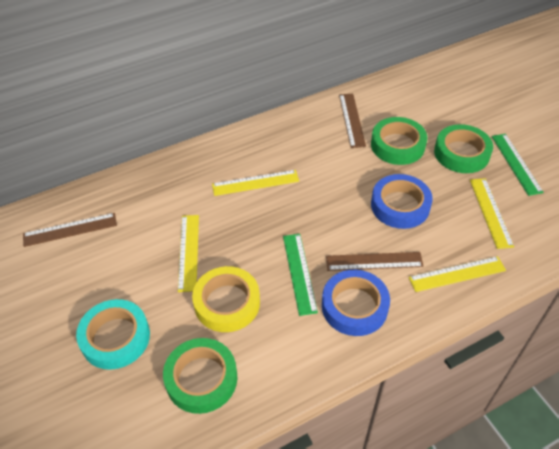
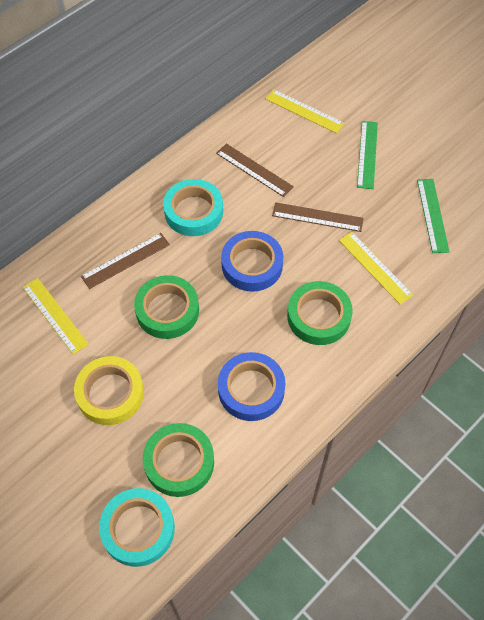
turquoise tape: 1 -> 2
yellow ruler: 4 -> 3

